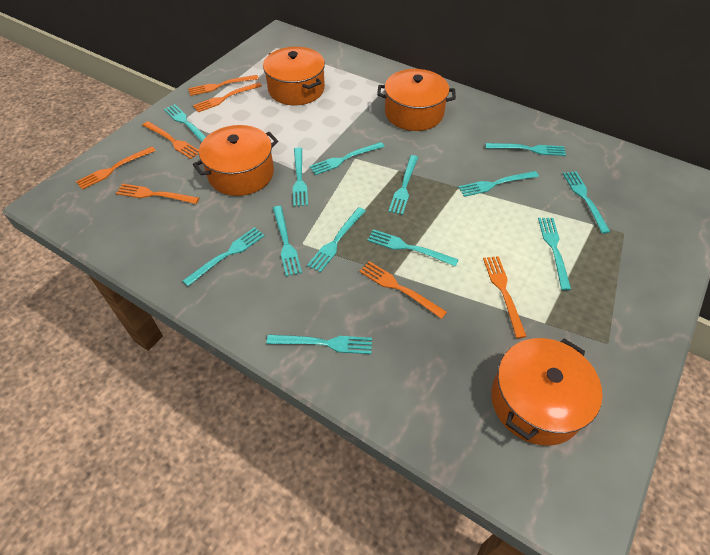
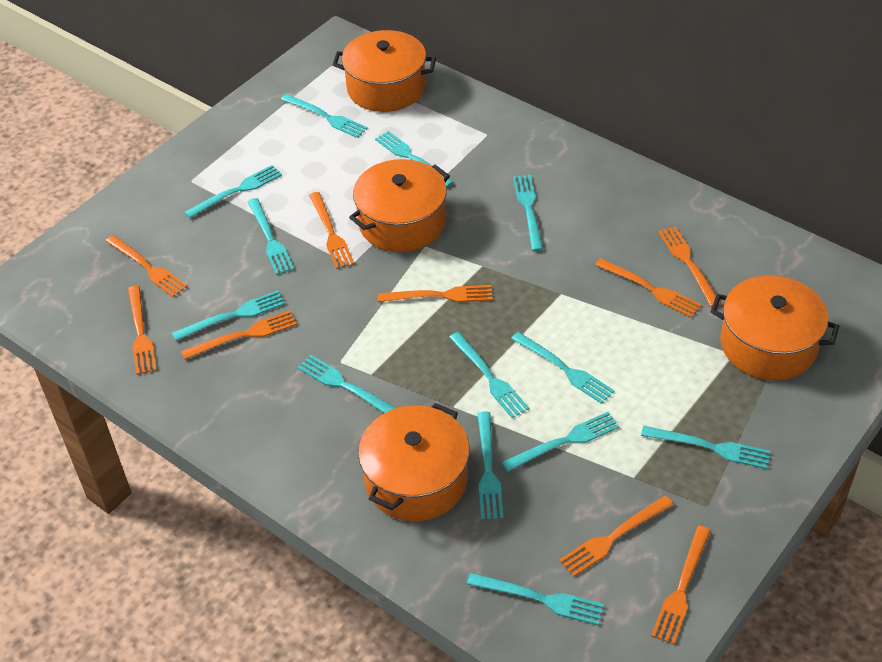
orange fork: 7 -> 9

